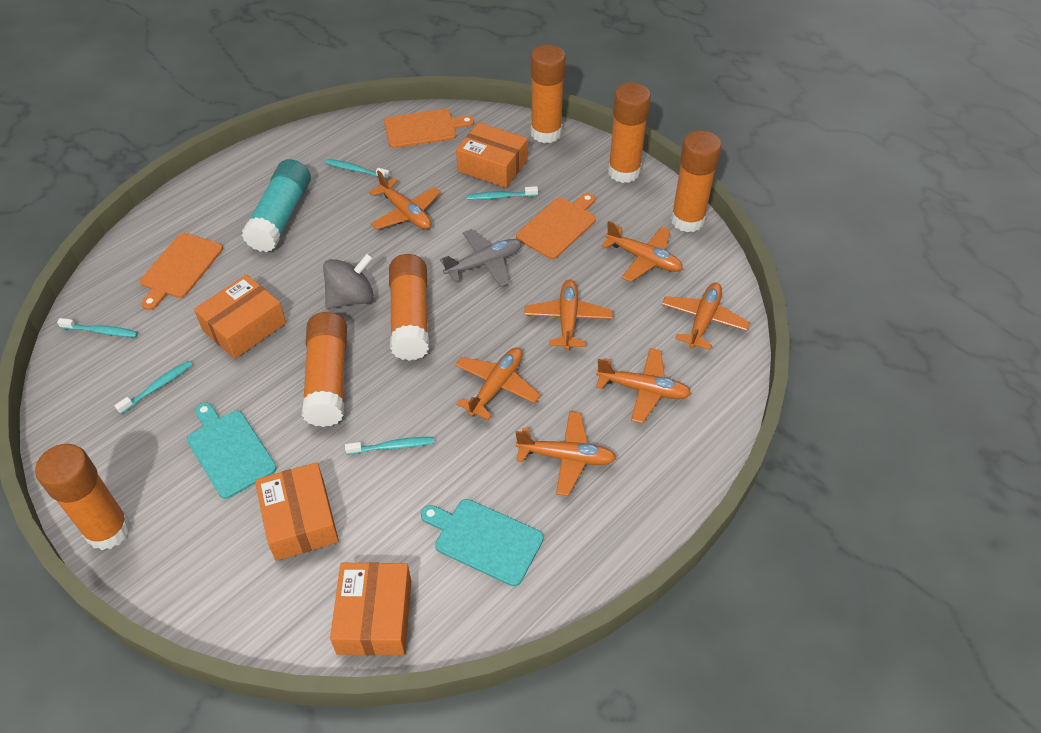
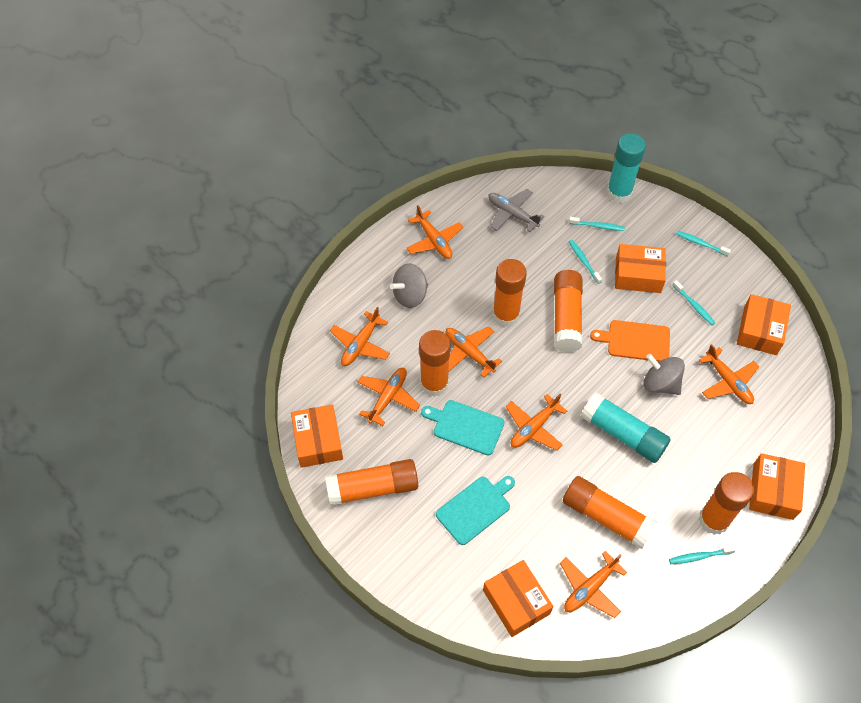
grey spinning top: 1 -> 2
orange box: 4 -> 5
orange cutting board: 3 -> 1
turquoise glue stick: 1 -> 2

